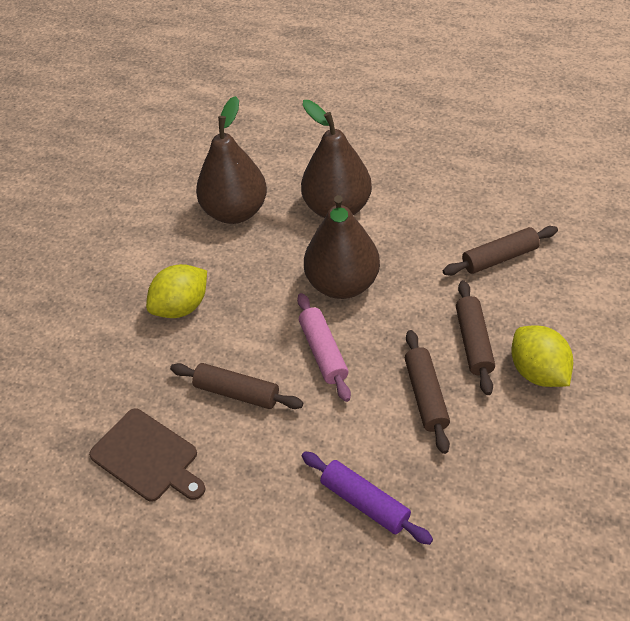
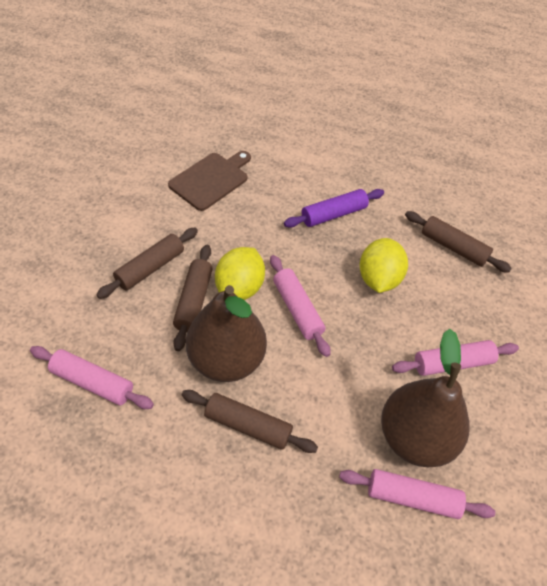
brown pear: 3 -> 2
pink rolling pin: 1 -> 4

